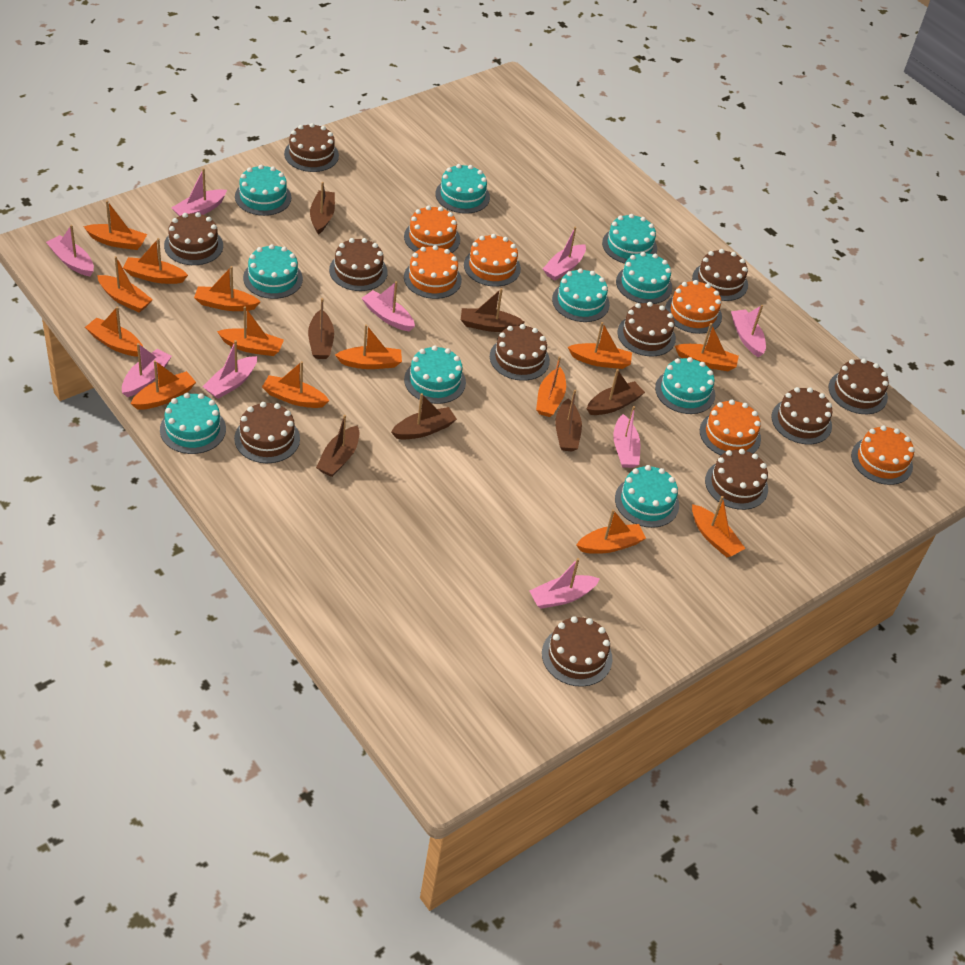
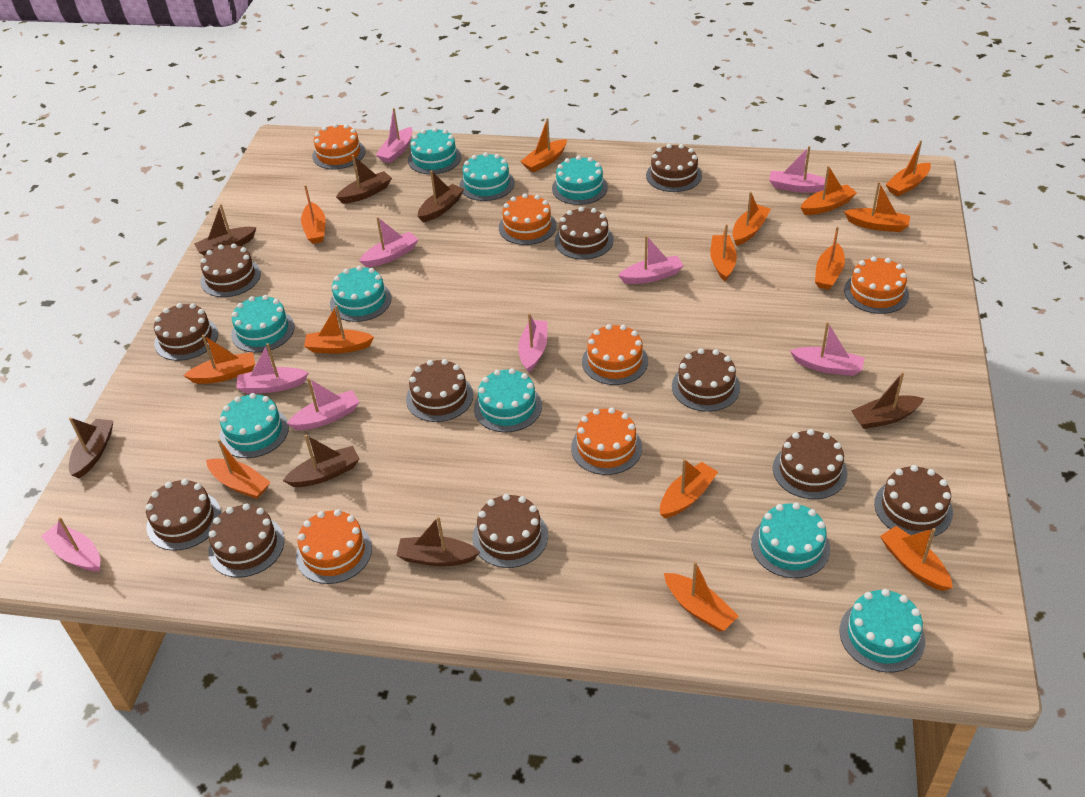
turquoise cake: 10 -> 9

